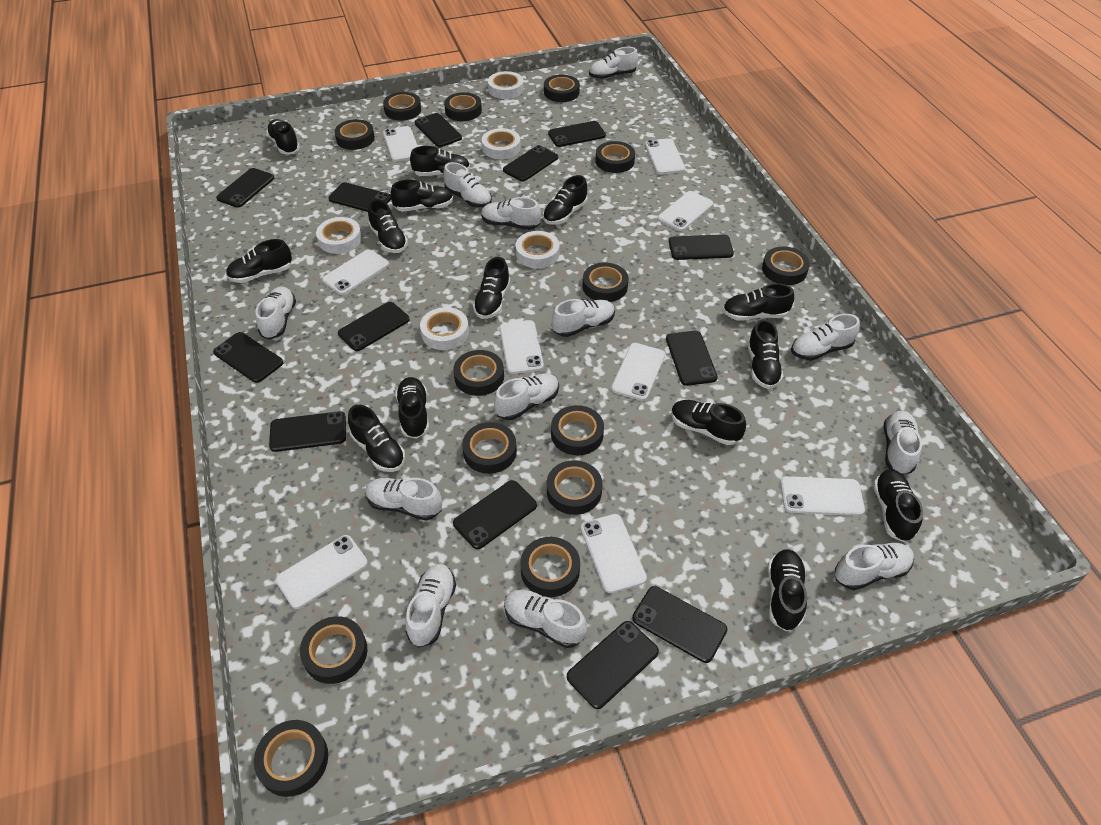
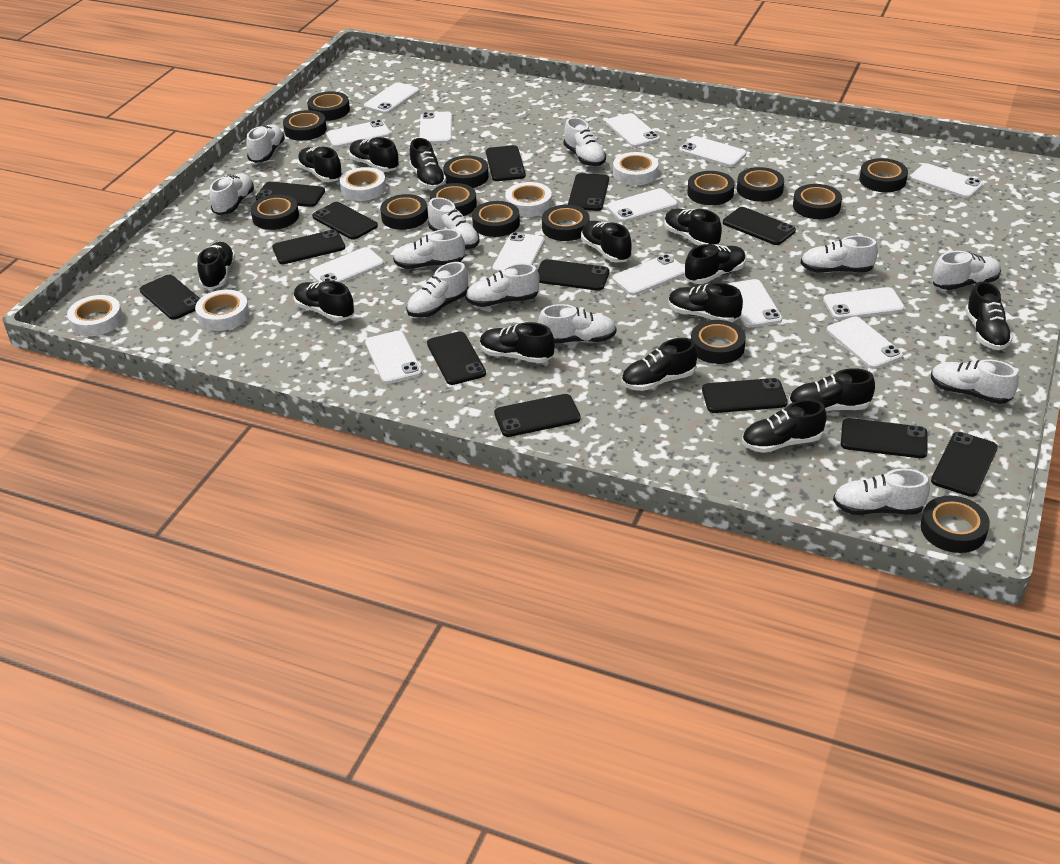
white phone: 9 -> 14

